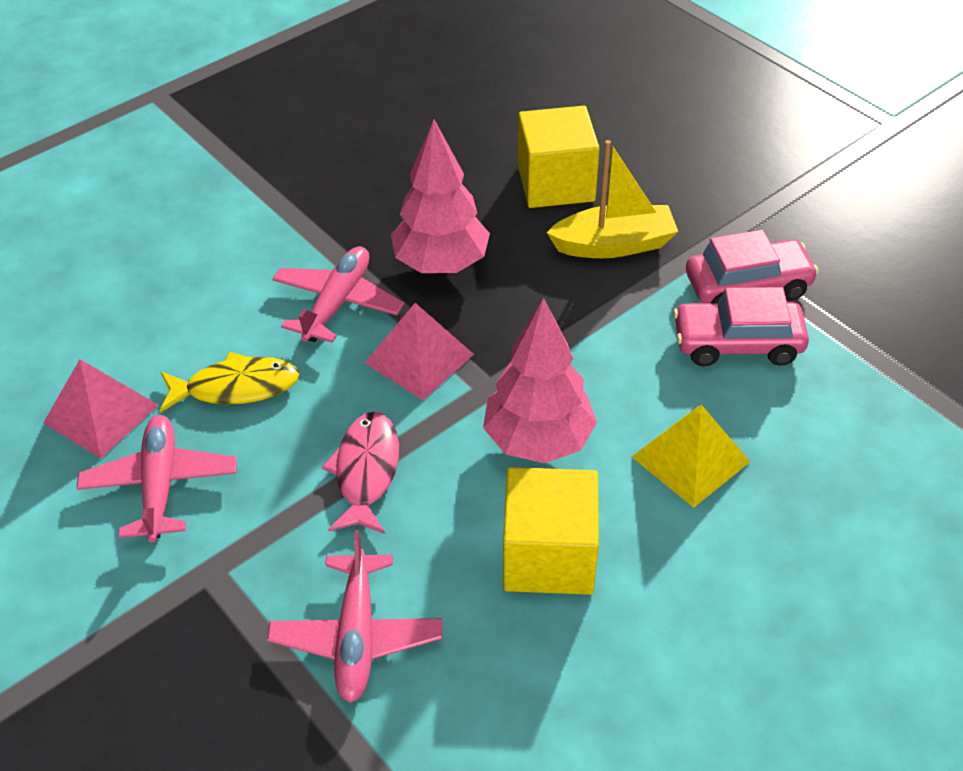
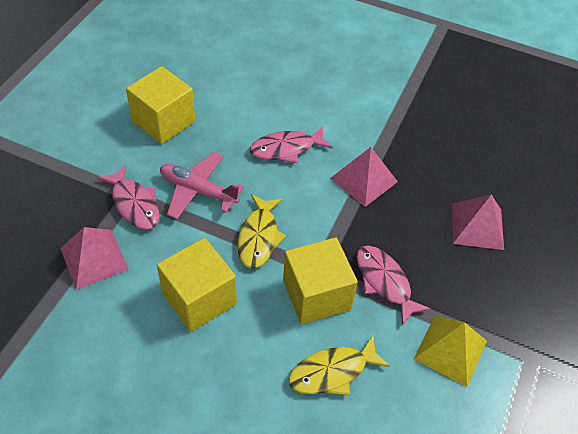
pink car: 2 -> 0
pink fish: 1 -> 3
pink plane: 3 -> 1
pink pyramid: 2 -> 3
pink tree: 2 -> 0
yellow boat: 1 -> 0
yellow cube: 2 -> 3
yellow fish: 1 -> 2

